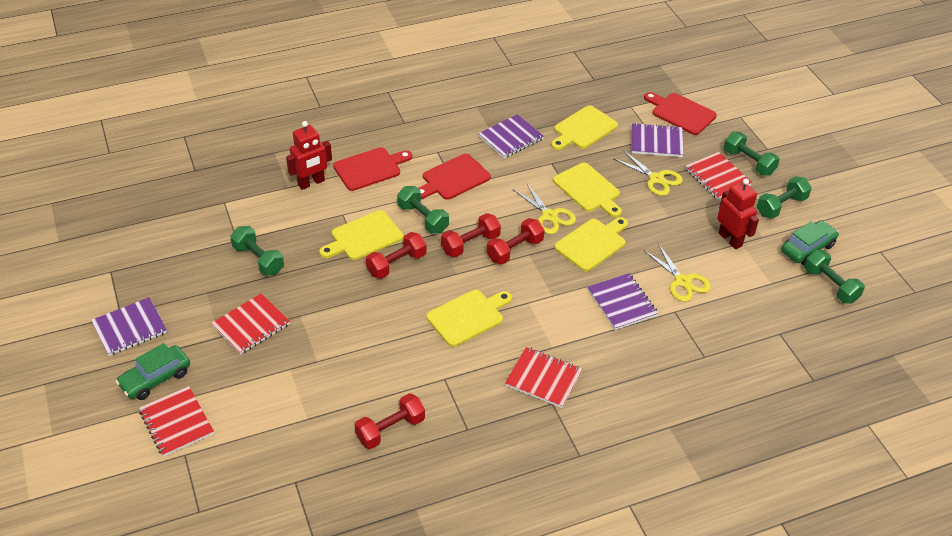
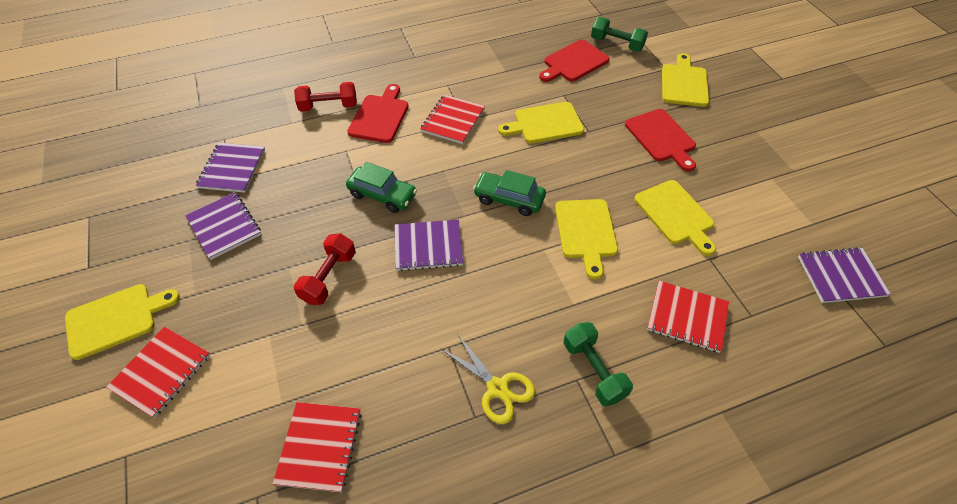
green dumbbell: 5 -> 2
red dumbbell: 4 -> 2
red robot: 2 -> 0
yellow scissors: 3 -> 1

